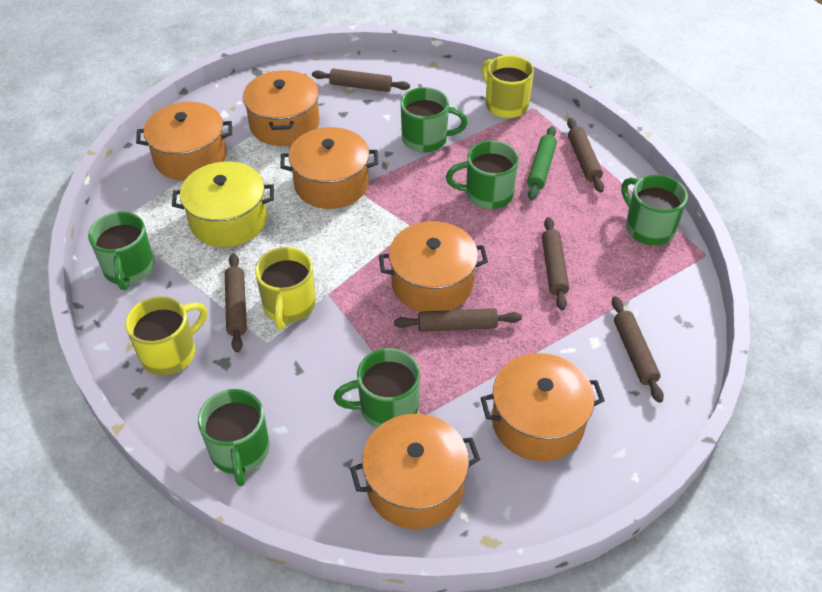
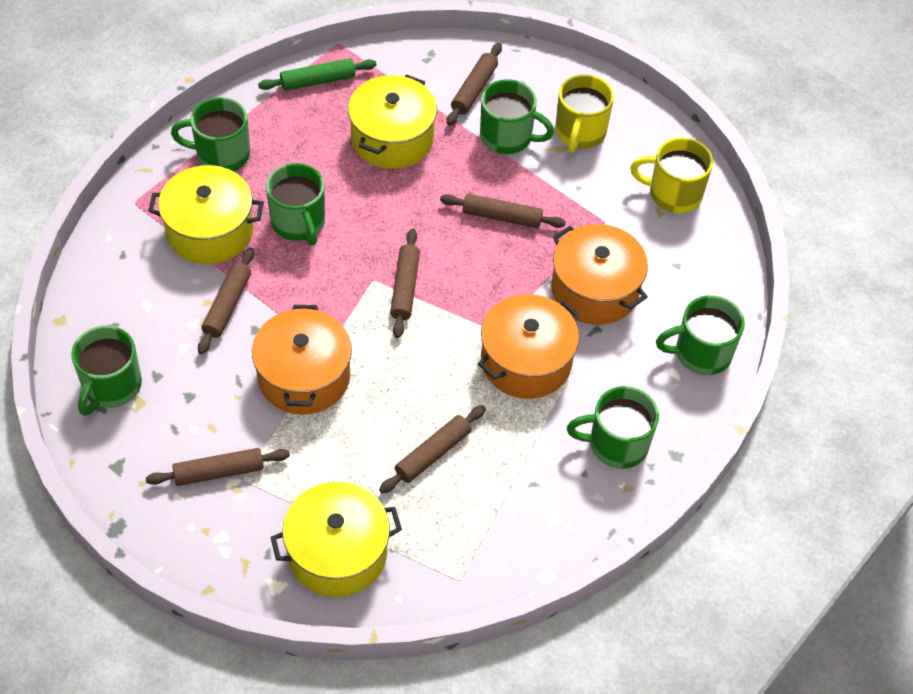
orange pot: 6 -> 3
yellow mug: 3 -> 2
yellow pot: 1 -> 3

